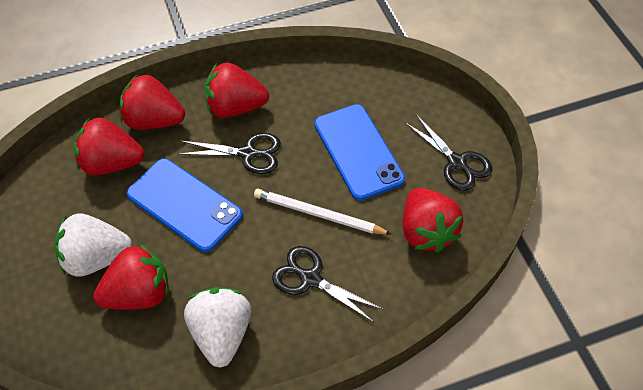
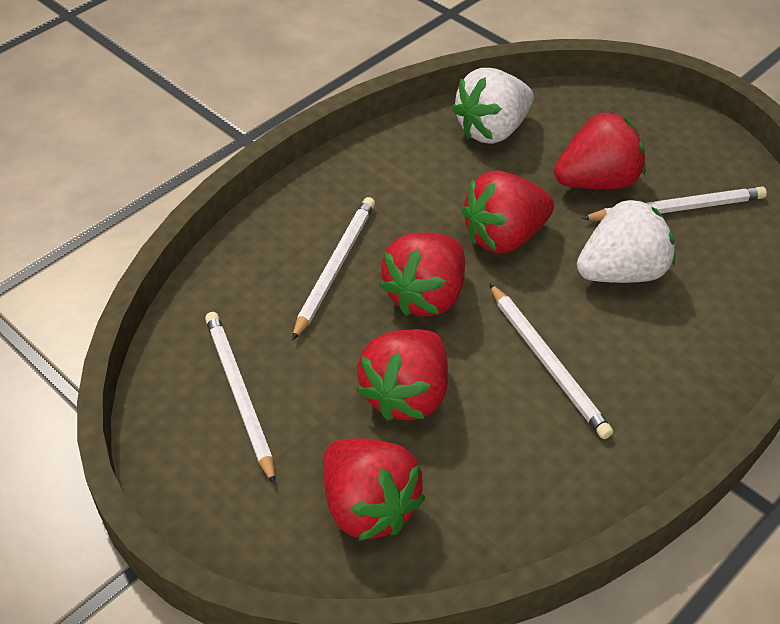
black scissors: 3 -> 0
blue phone: 2 -> 0
white pencil: 1 -> 4

